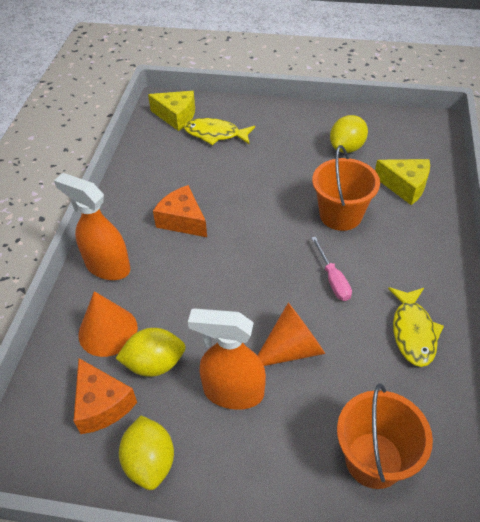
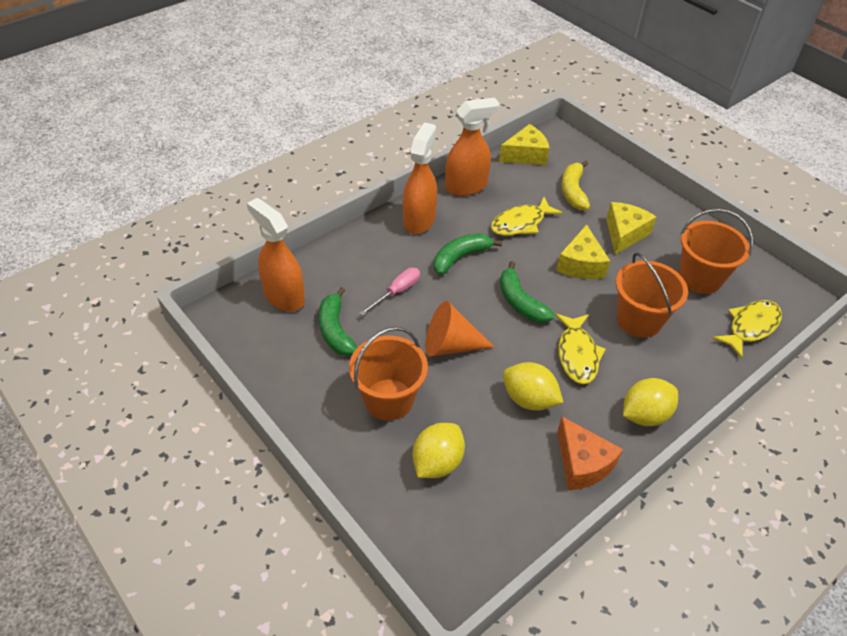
green banana: 0 -> 3
orange bucket: 2 -> 3
orange cheese: 2 -> 1
orange cone: 2 -> 1
orange spray bottle: 2 -> 3
yellow banana: 0 -> 1
yellow cheese: 2 -> 3
yellow fish: 2 -> 3

